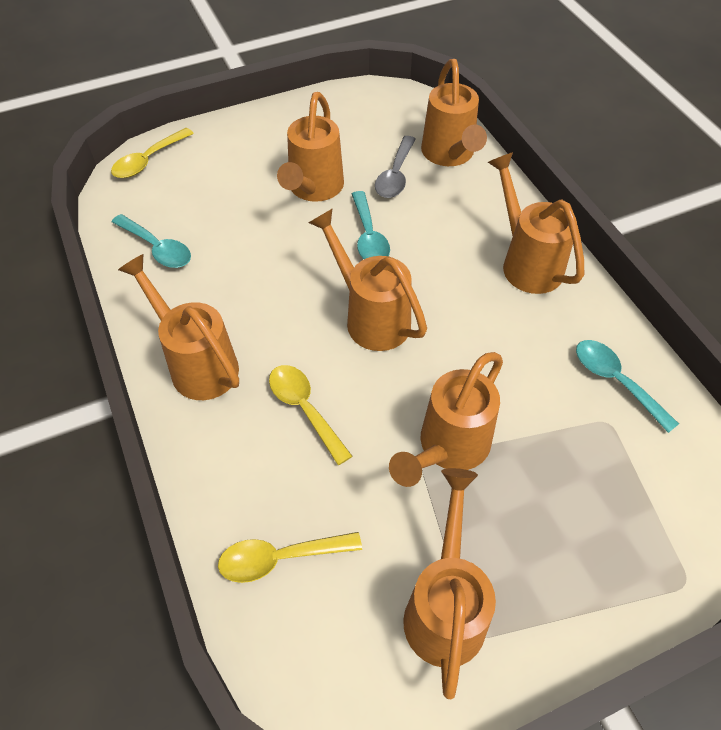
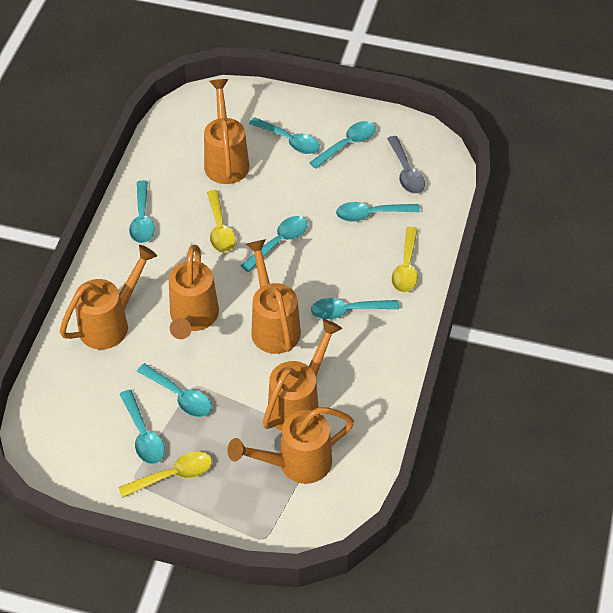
orange watering can: 7 -> 6
turquoise spoon: 3 -> 8

